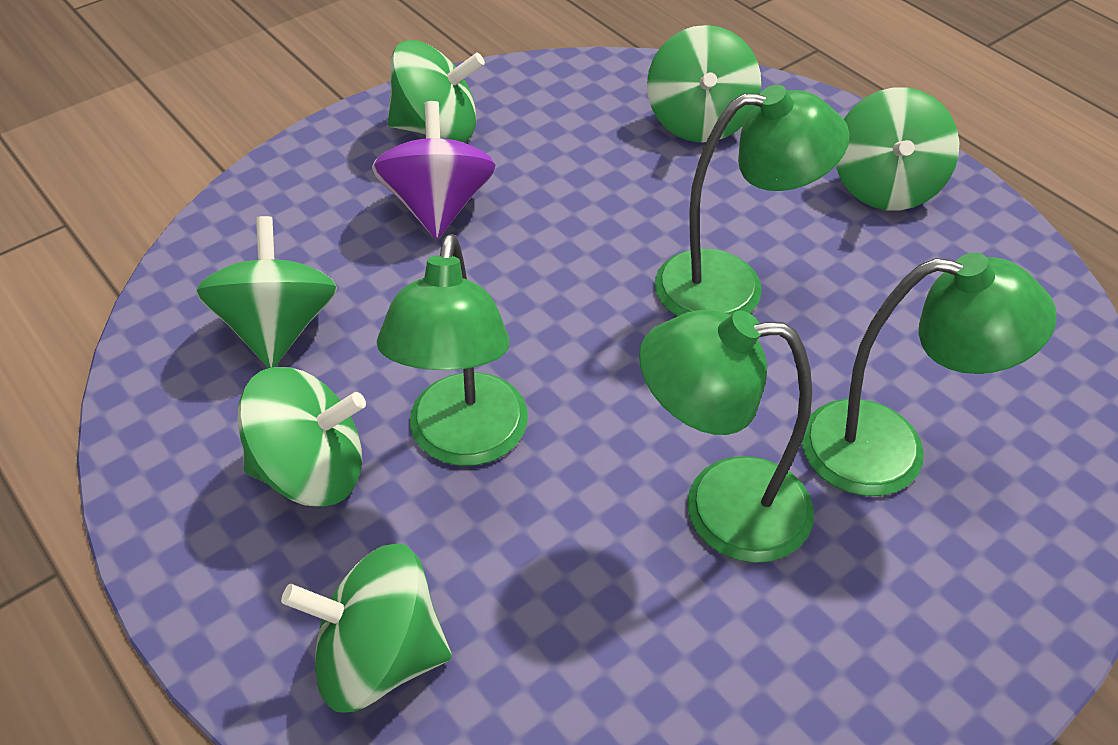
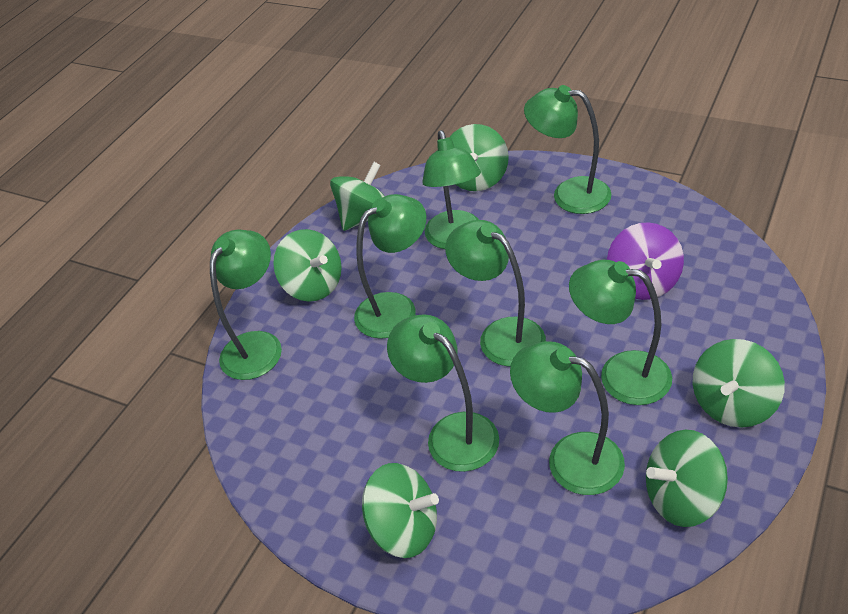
green lamp: 4 -> 8

